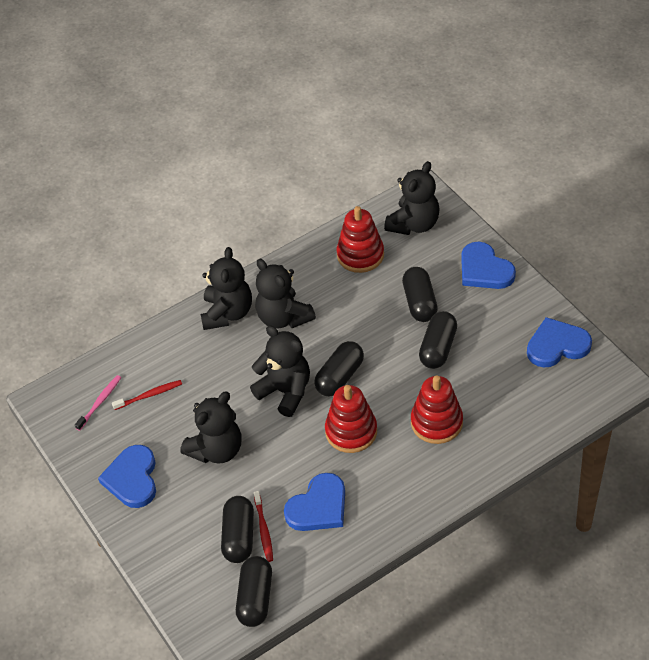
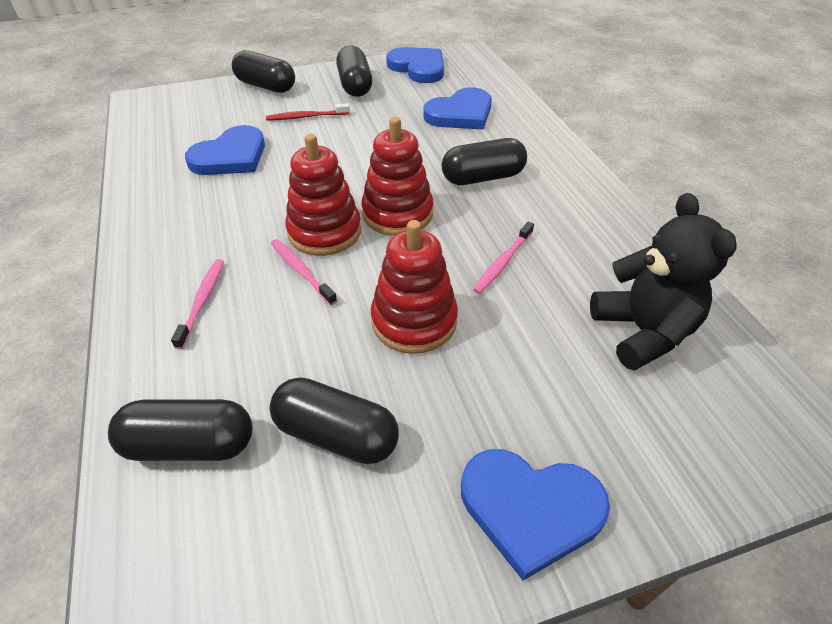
black teddy bear: 5 -> 1
pink toothbrush: 1 -> 3
red toothbrush: 2 -> 1

